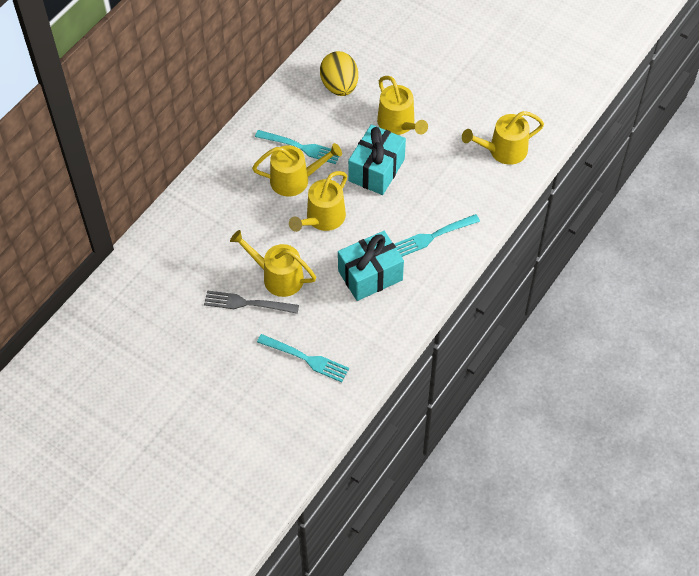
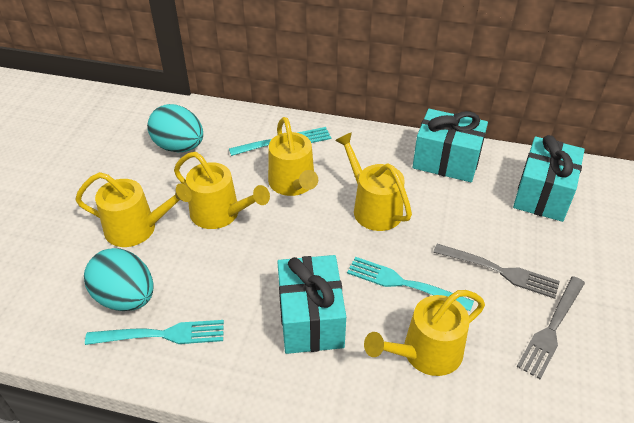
grey fork: 1 -> 2
turquoise egg: 0 -> 2
turquoise gift: 2 -> 3
yellow egg: 1 -> 0

